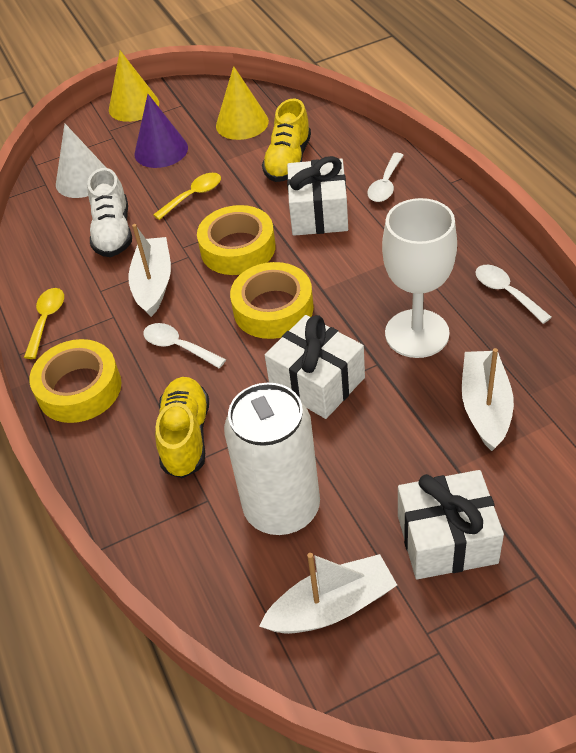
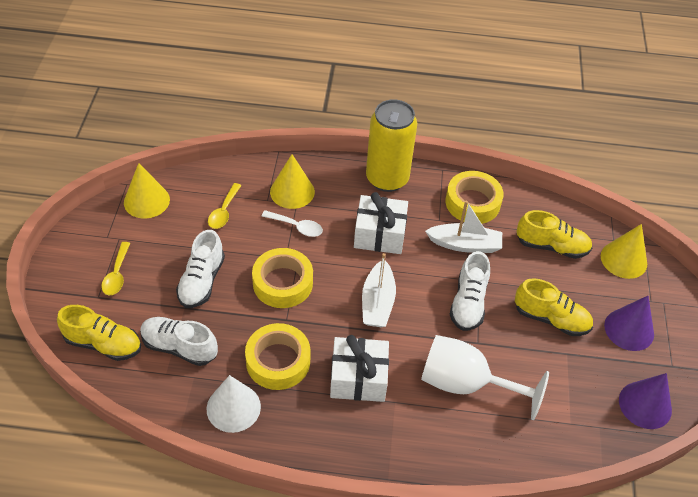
purple cone: 1 -> 2
white boat: 3 -> 2
white can: 1 -> 0
white gift: 3 -> 2
white shoe: 1 -> 3
white spoon: 3 -> 1
yellow can: 0 -> 1
yellow cone: 2 -> 3
yellow shoe: 2 -> 3

